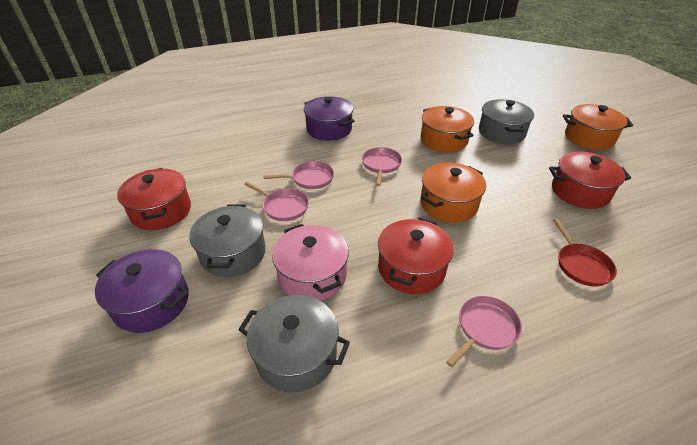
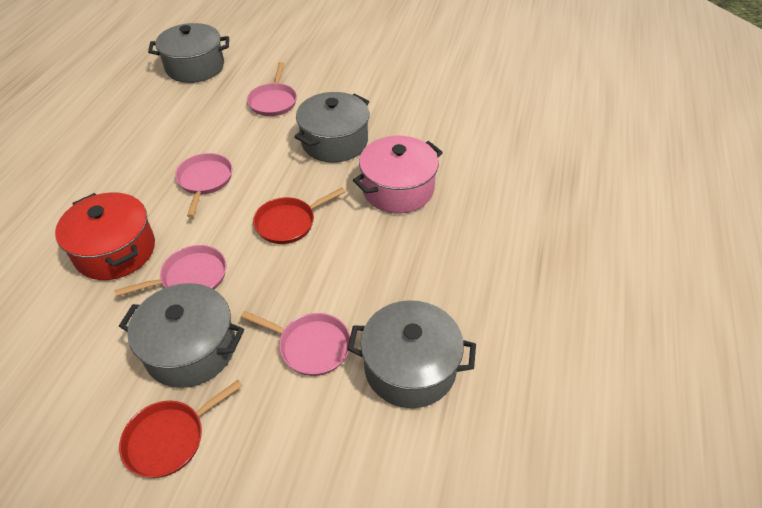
grey pot: 3 -> 4
orange pot: 3 -> 0
purple pot: 2 -> 0
red pan: 1 -> 2
red pot: 3 -> 1

